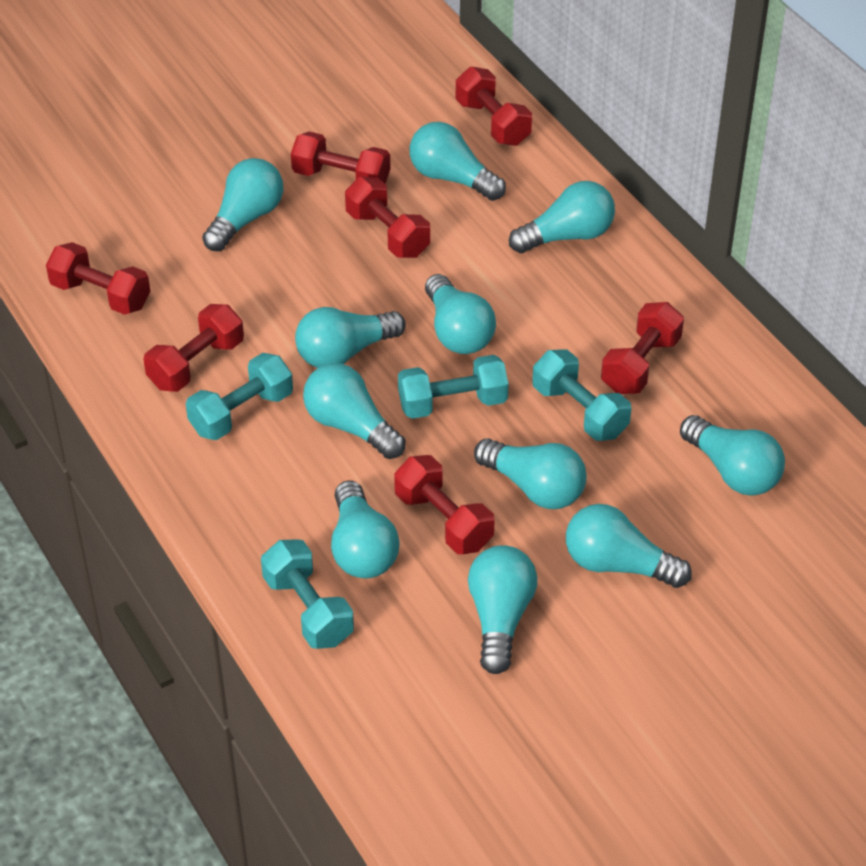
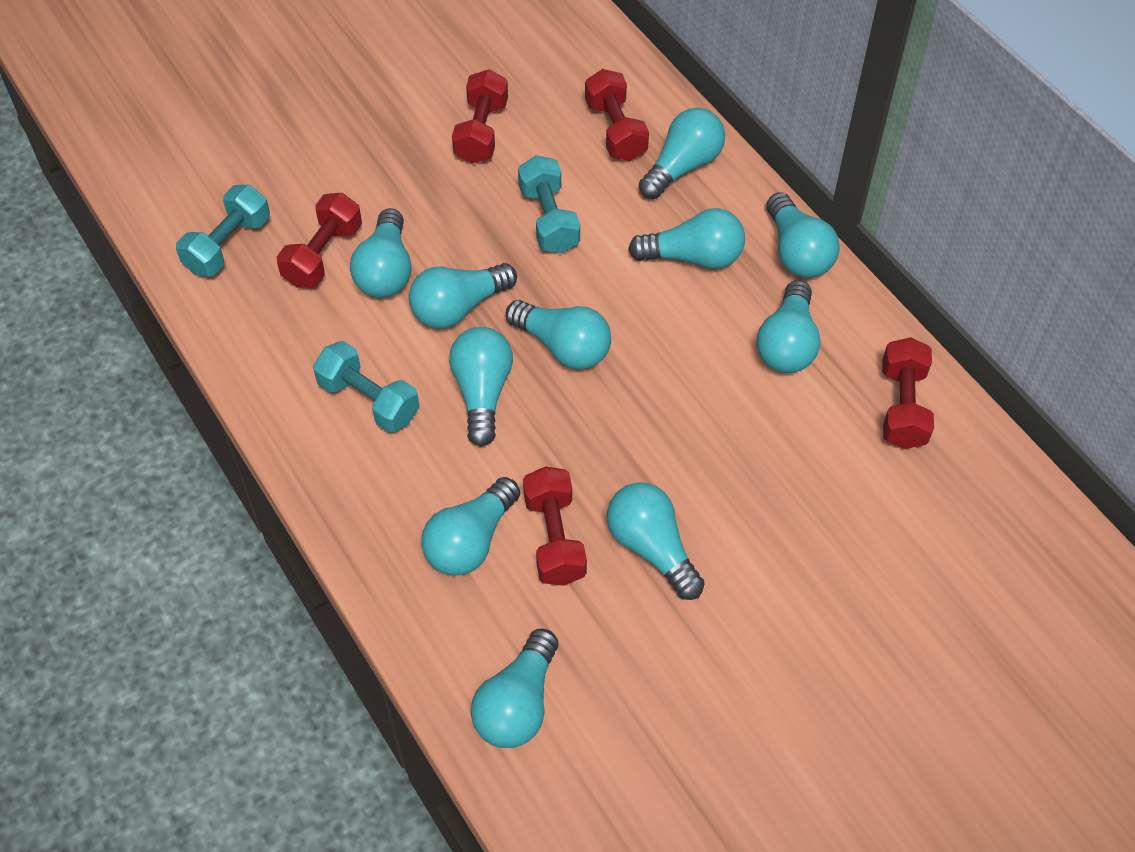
red dumbbell: 7 -> 5
turquoise dumbbell: 4 -> 3

